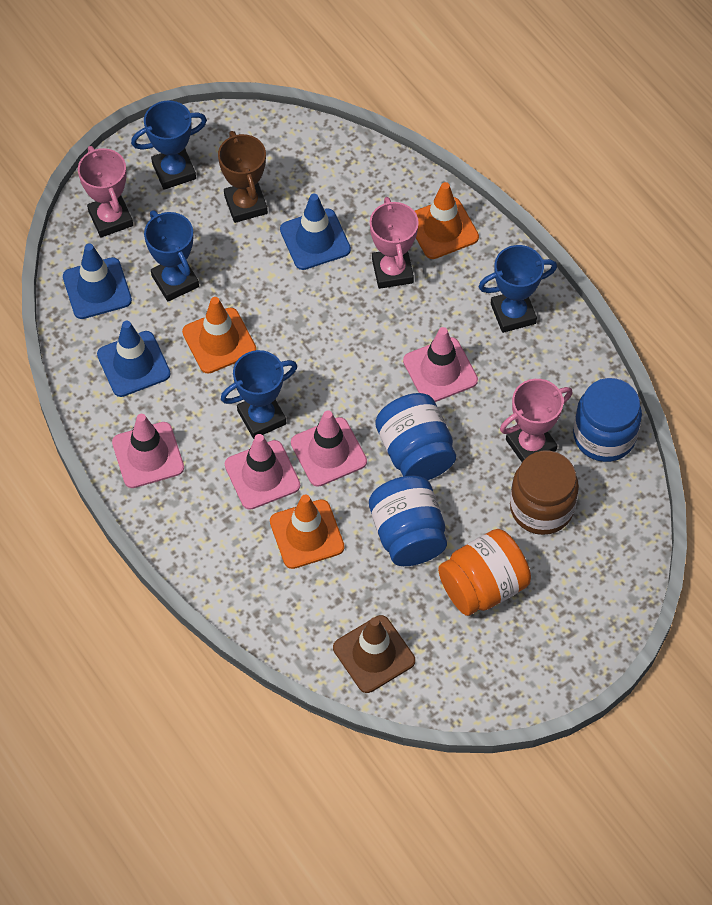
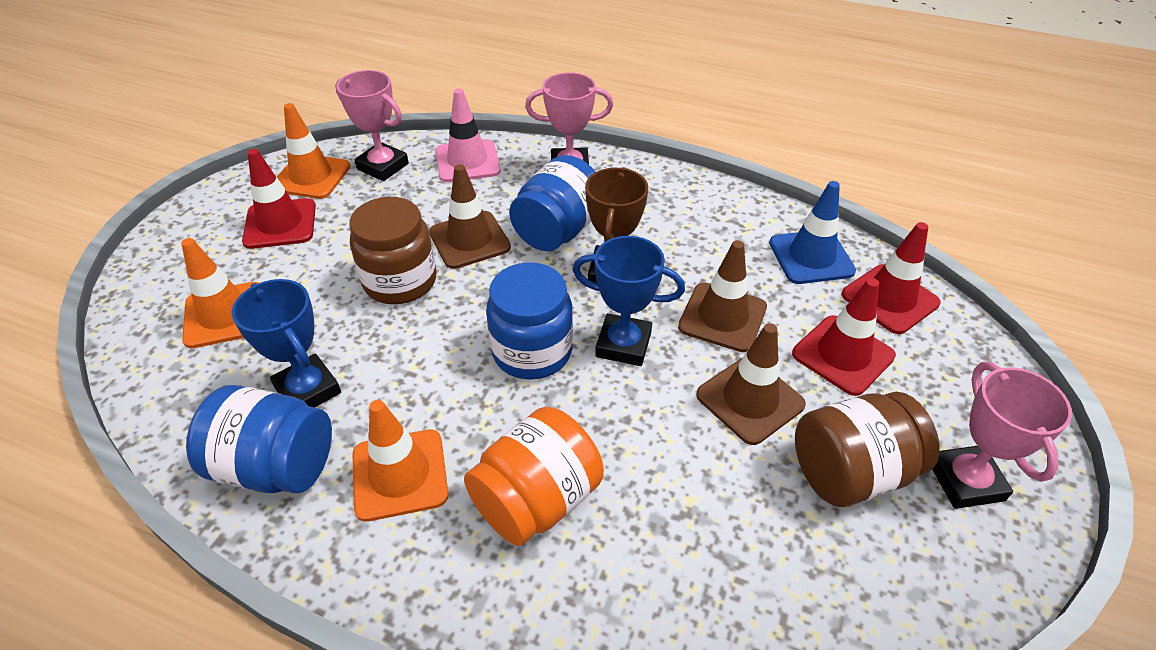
blue traffic cone: 3 -> 1
blue trophy: 4 -> 2
brown jar: 1 -> 2
brown traffic cone: 1 -> 3
pink traffic cone: 4 -> 1
red traffic cone: 0 -> 3

